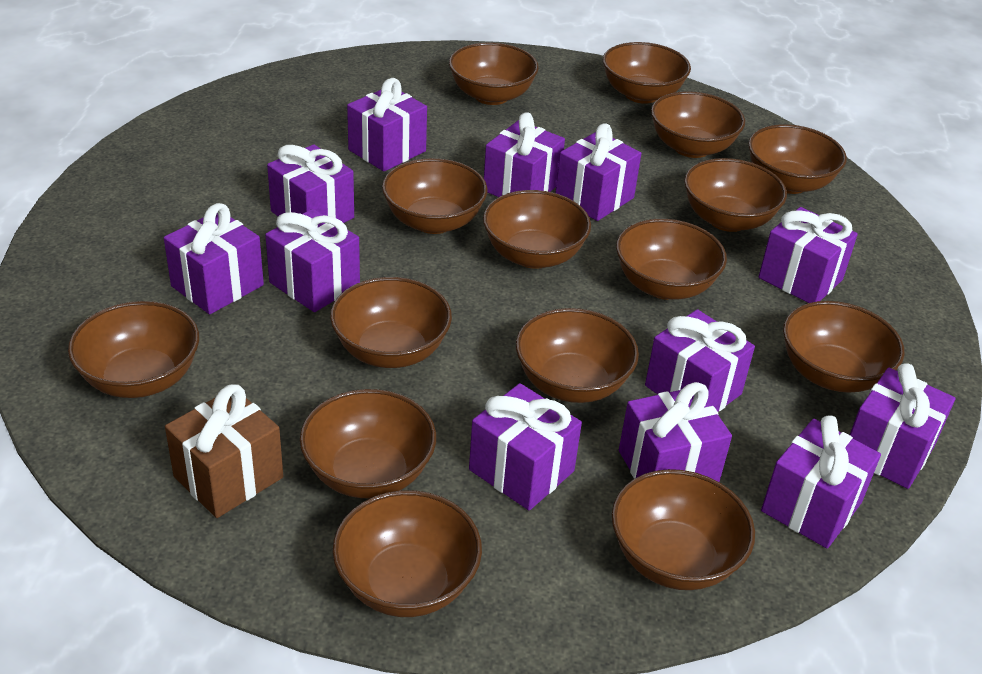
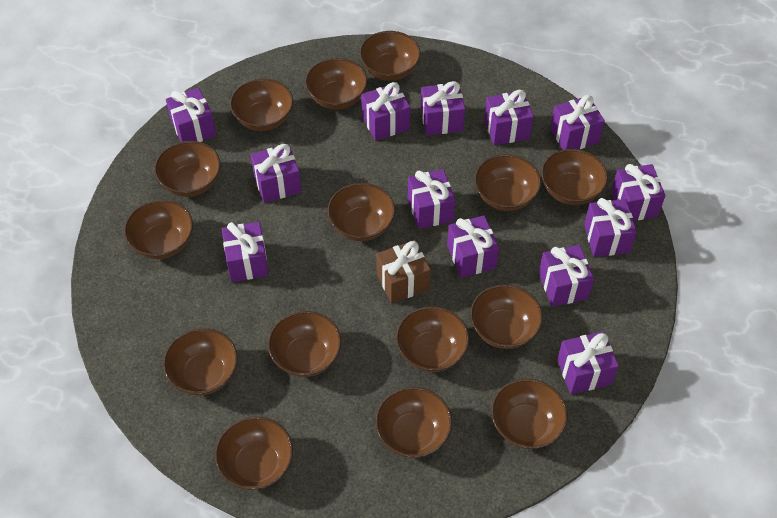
purple gift: 12 -> 13

